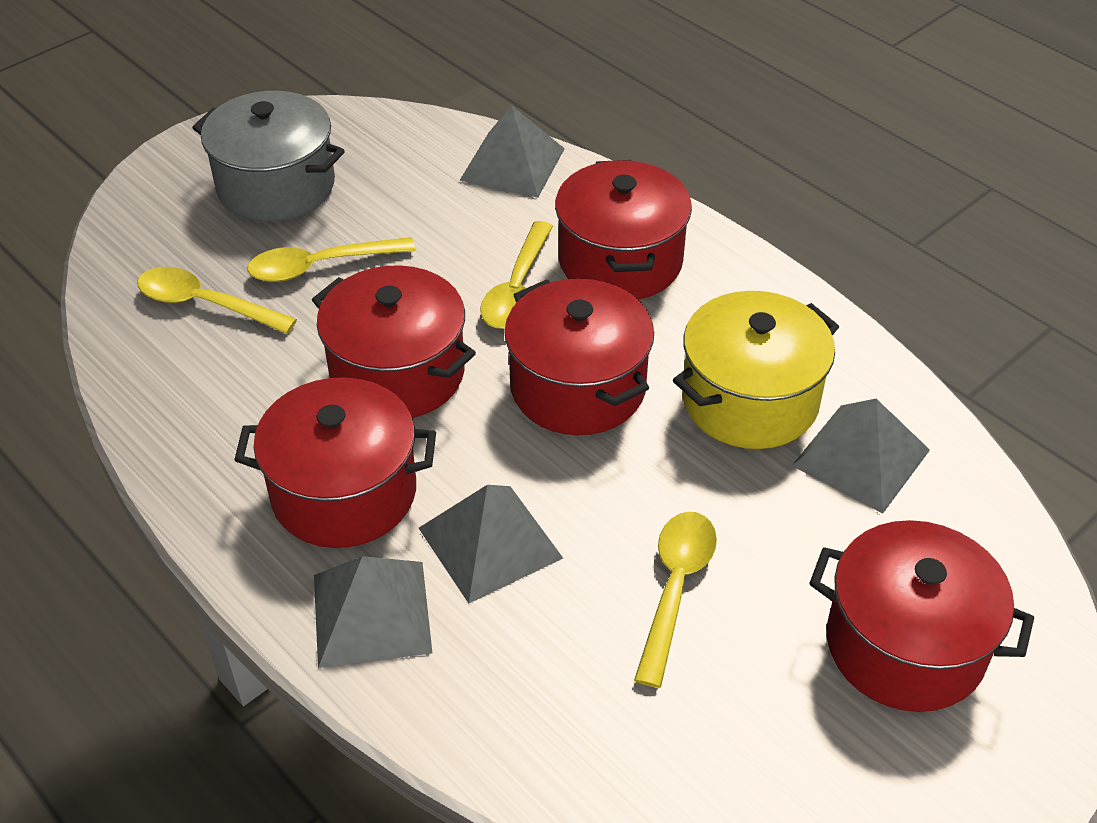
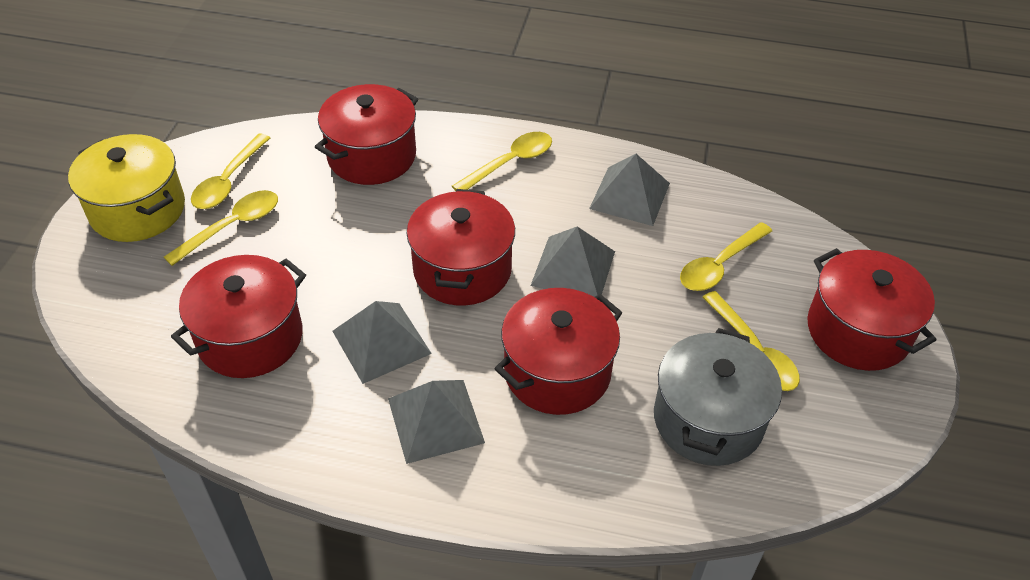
yellow spoon: 4 -> 5

